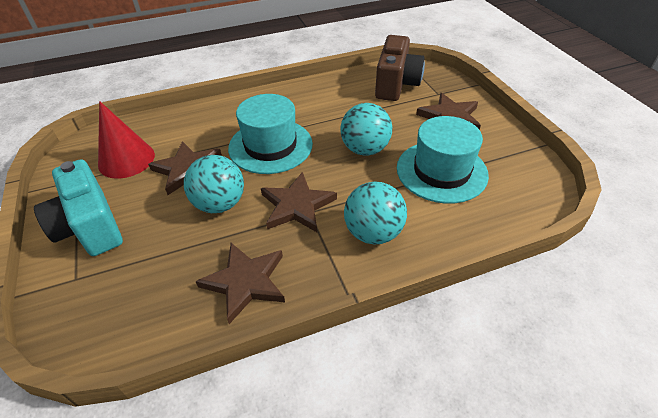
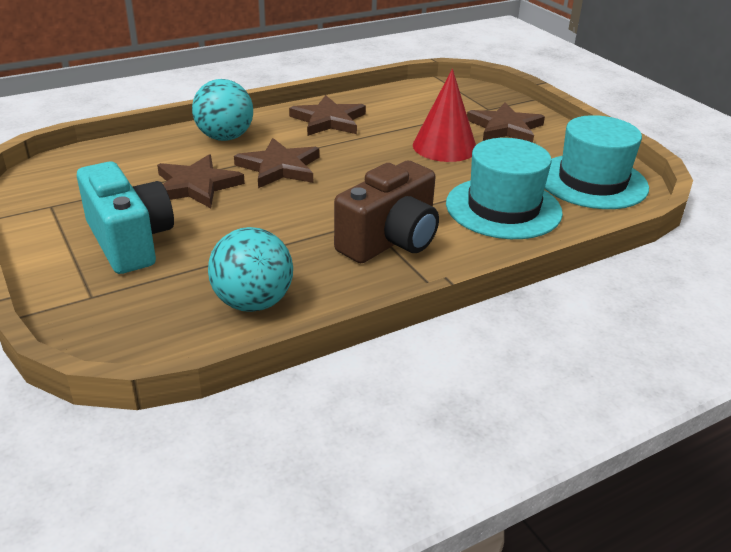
turquoise ball: 3 -> 2

